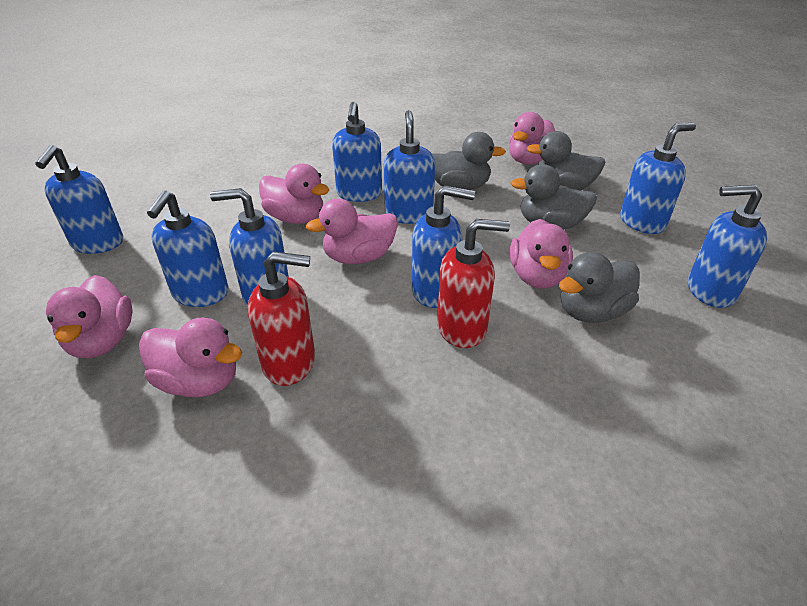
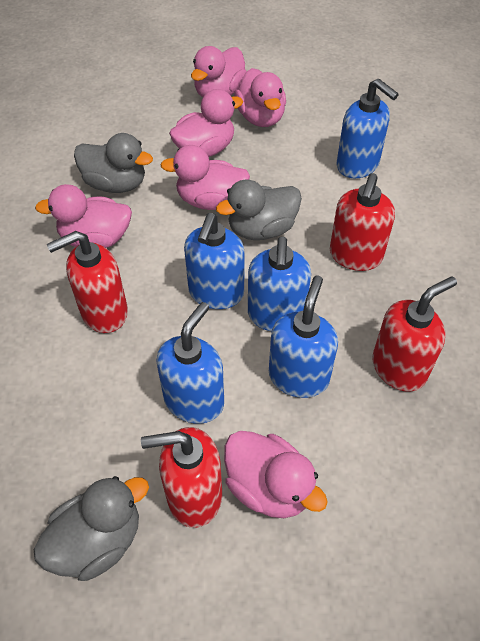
blue soap dispenser: 8 -> 5
grey duck: 4 -> 3
red soap dispenser: 2 -> 4

